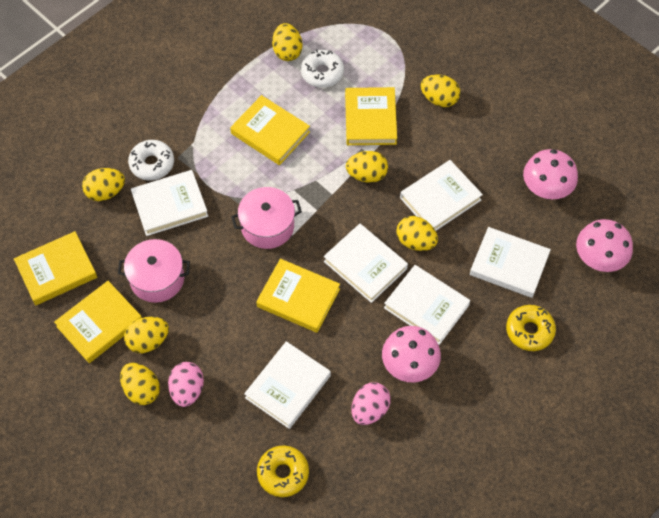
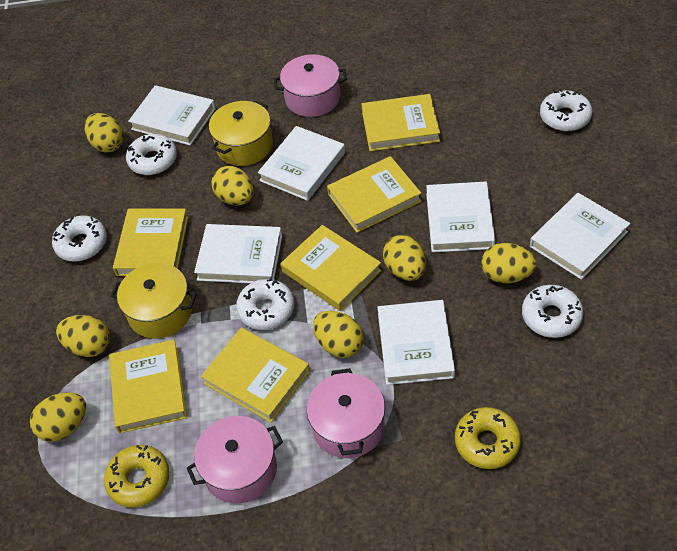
pink egg: 2 -> 0
pink mushroom: 3 -> 0
pink pot: 2 -> 3
white donut: 2 -> 5
yellow book: 5 -> 6
yellow pot: 0 -> 2

